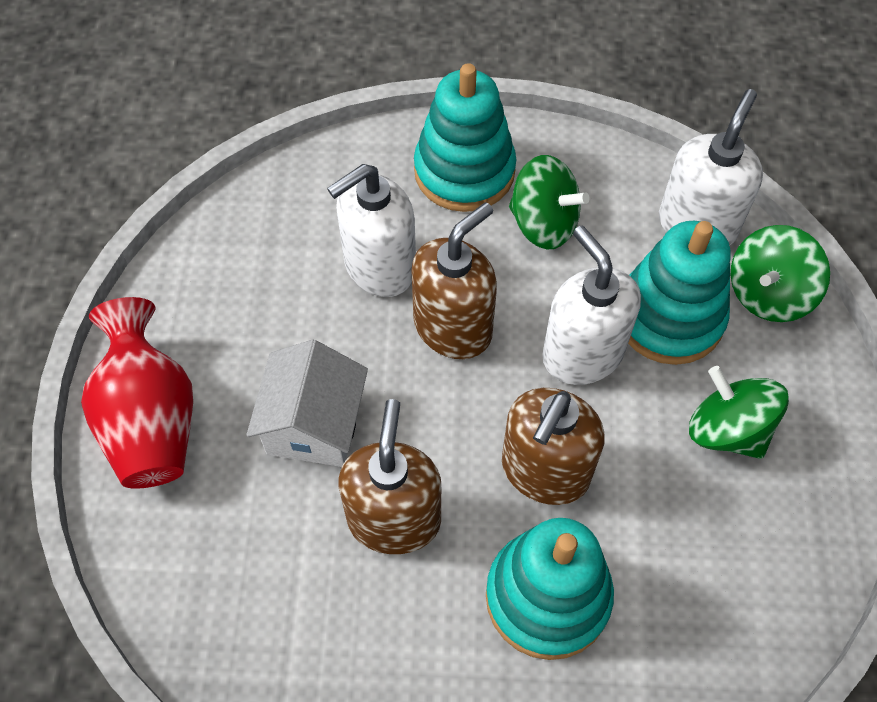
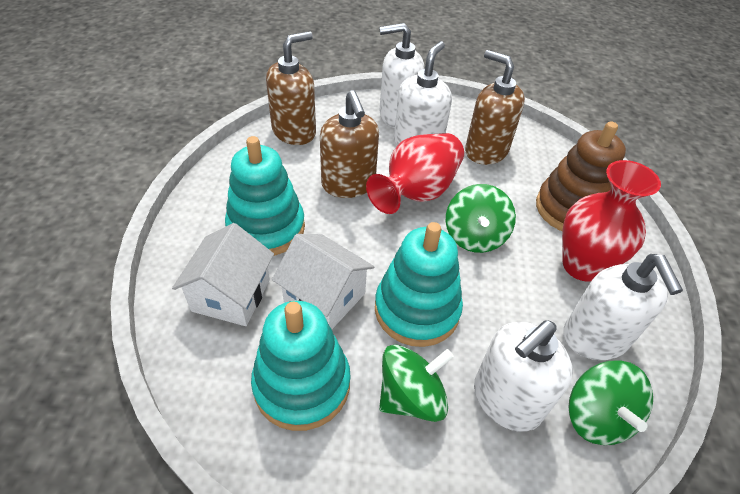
brown stacking toy: 0 -> 1
red vase: 1 -> 2
white house: 1 -> 2
white soap dispenser: 3 -> 4

